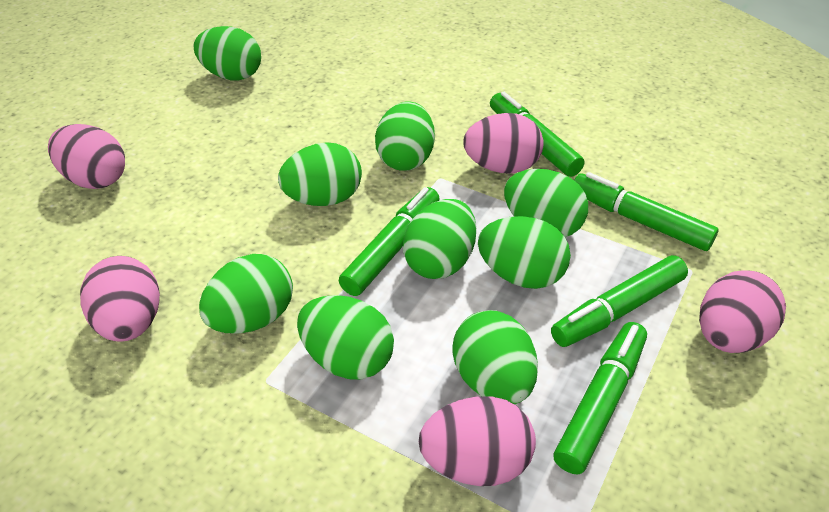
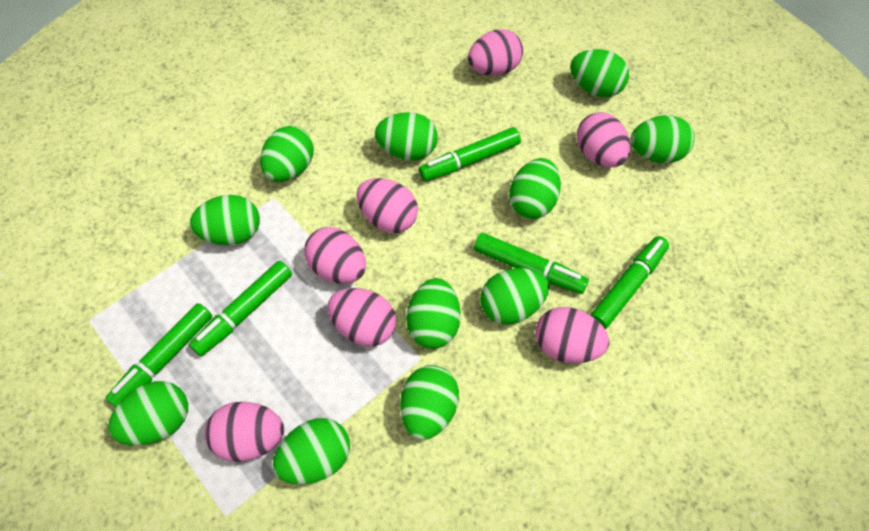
green egg: 9 -> 11
pink egg: 5 -> 7

